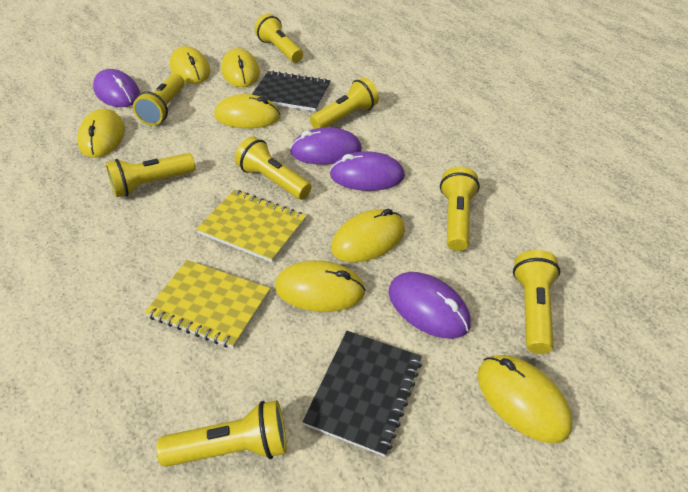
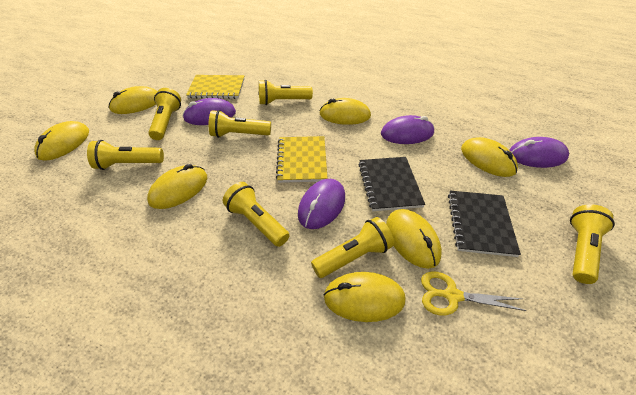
yellow flashlight: 8 -> 7
yellow scissors: 0 -> 1

